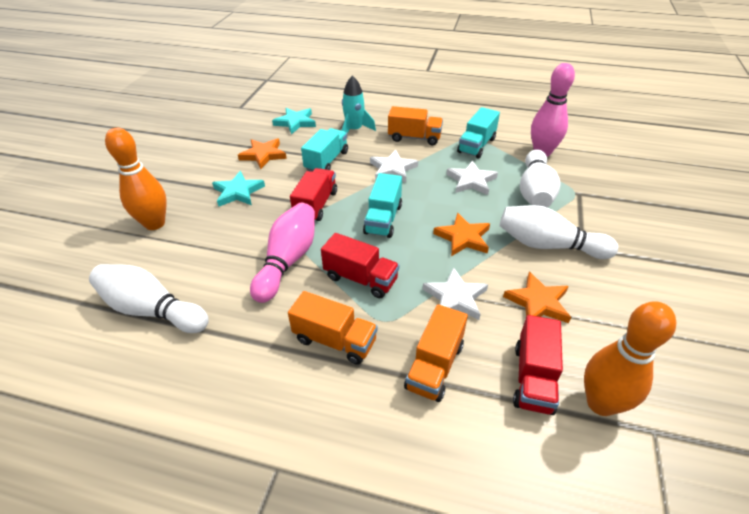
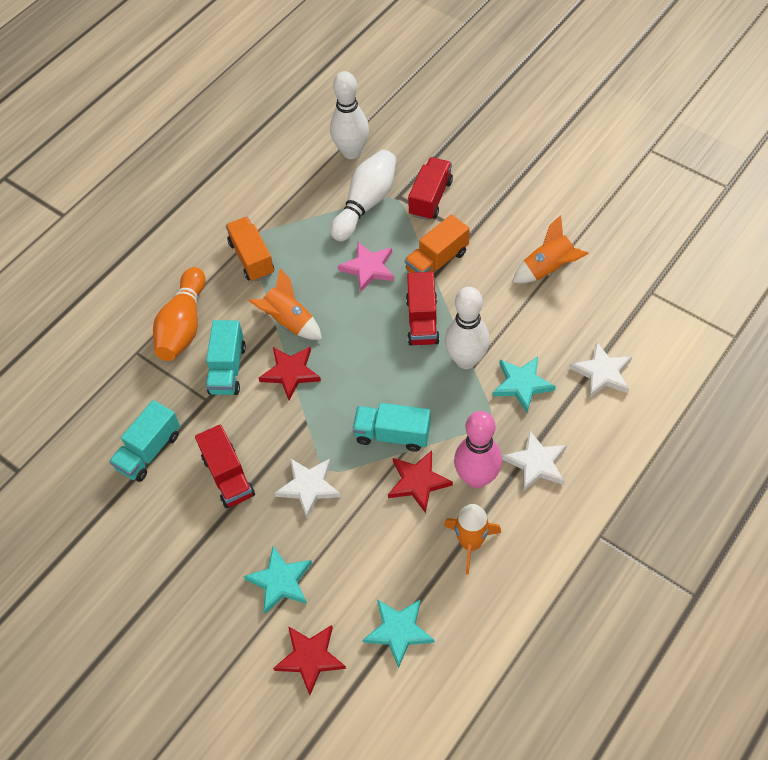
orange bowling pin: 2 -> 1
orange rocket: 0 -> 3
orange star: 3 -> 0
orange truck: 3 -> 2
pink bowling pin: 2 -> 1
pink star: 0 -> 1
red star: 0 -> 3
turquoise rocket: 1 -> 0
turquoise star: 2 -> 3

